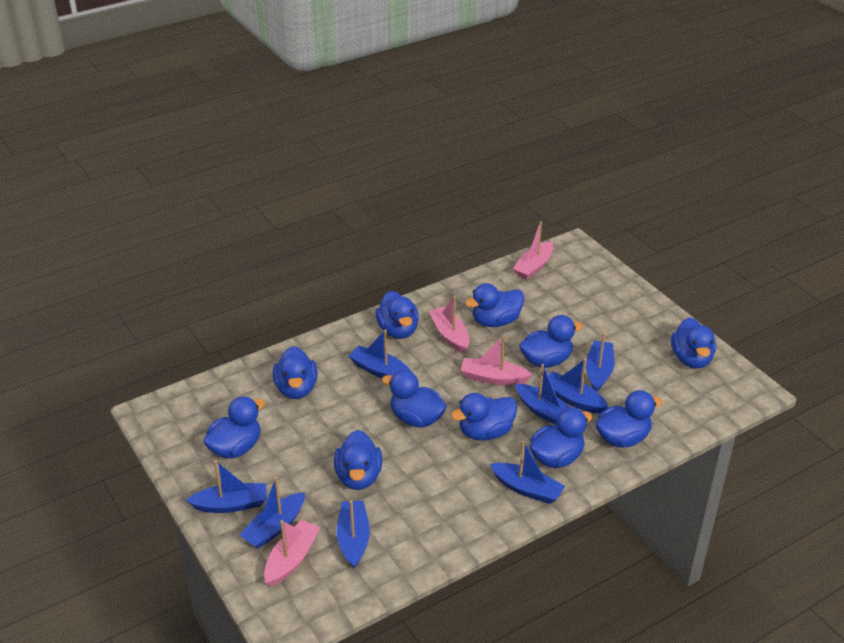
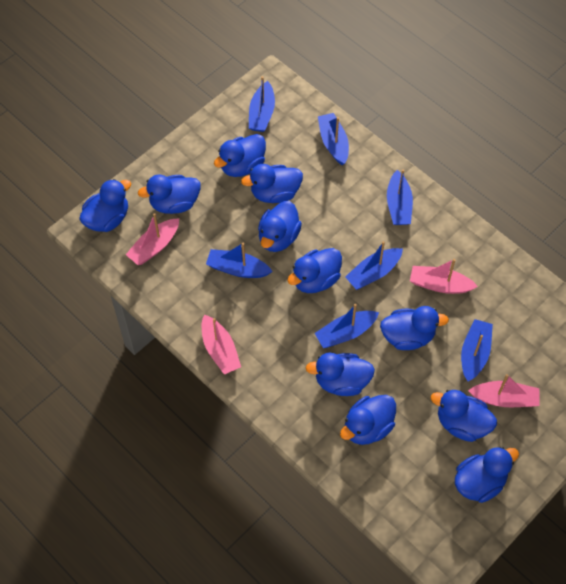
blue boat: 8 -> 7

